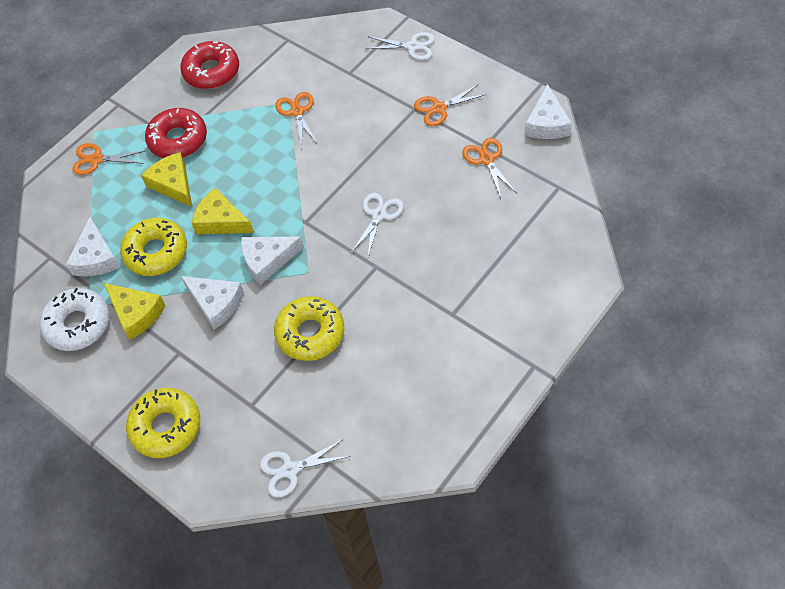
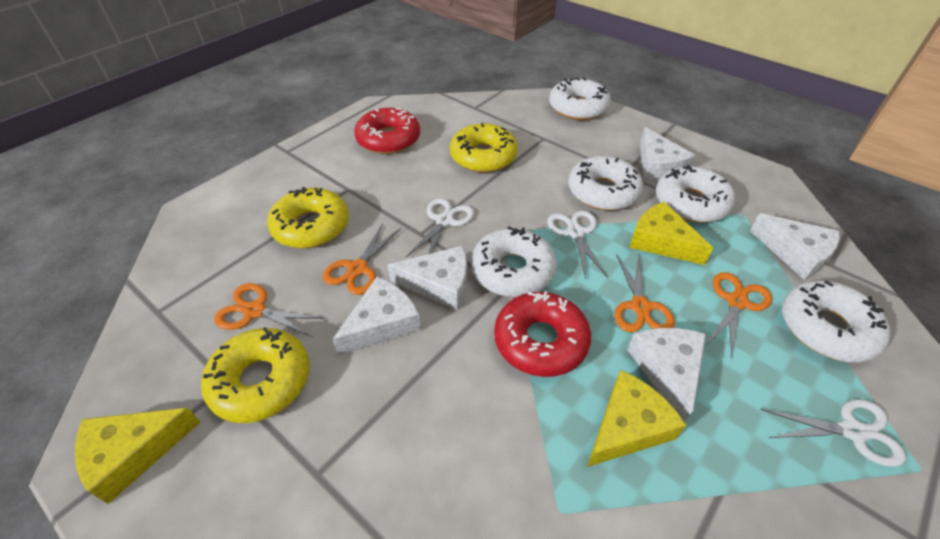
white cheese: 4 -> 5
white donut: 1 -> 5

